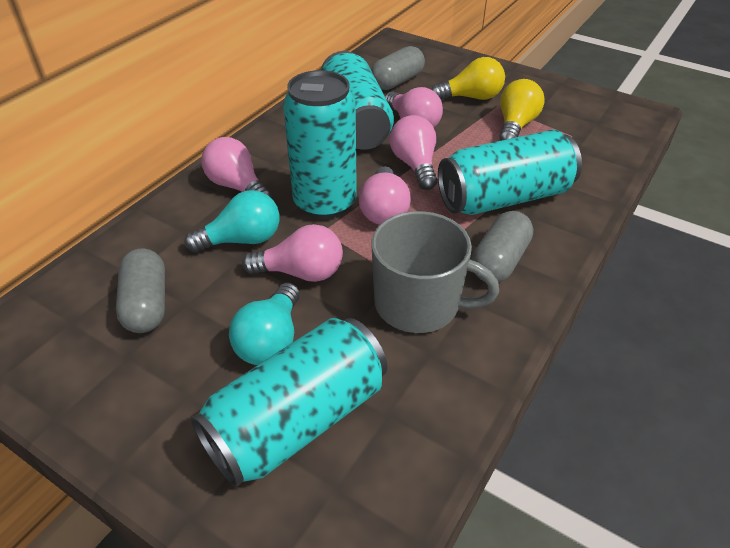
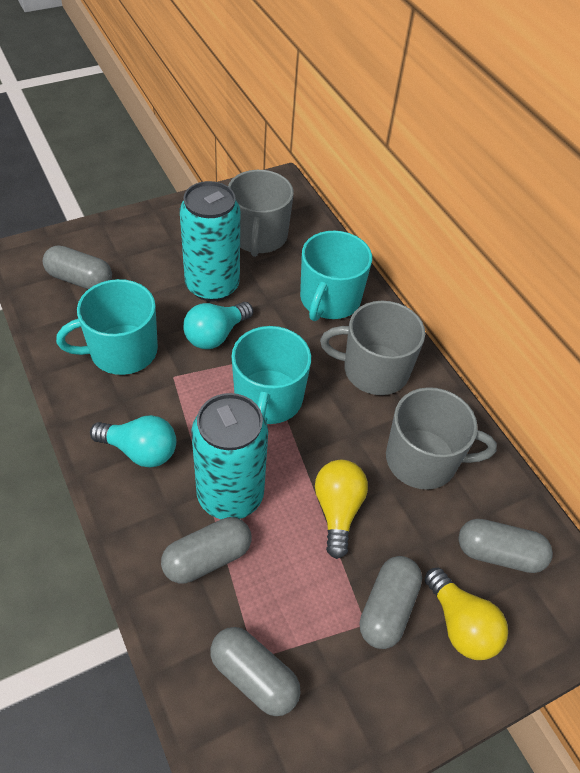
grey capsule: 3 -> 5
grey mug: 1 -> 3
pink light bulb: 5 -> 0
turquoise can: 4 -> 2
turquoise mug: 0 -> 3

